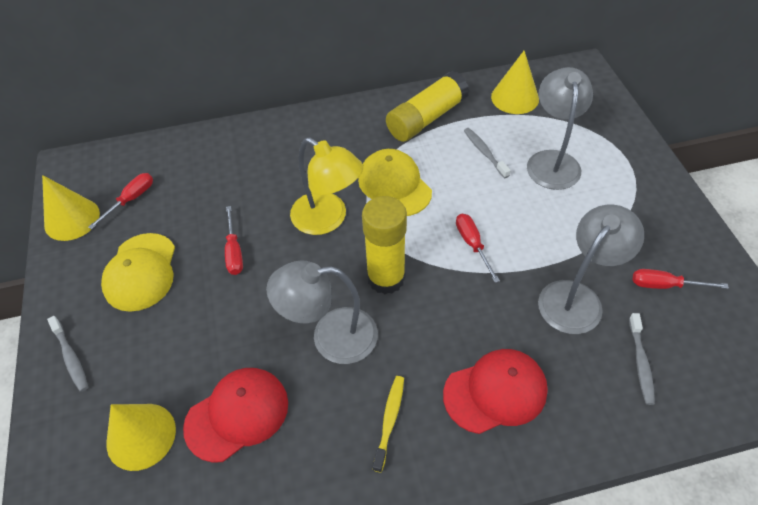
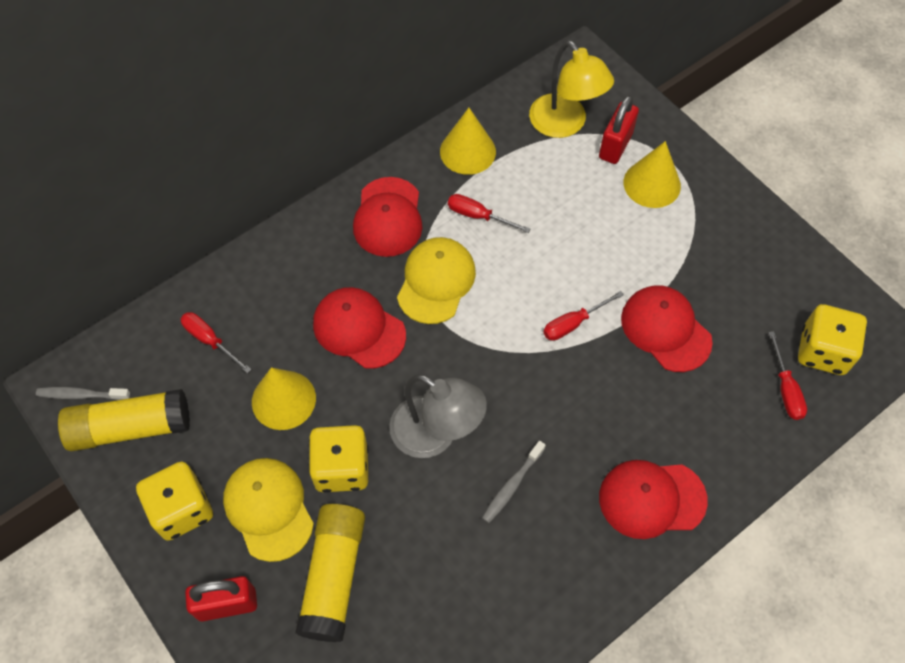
grey lamp: 3 -> 1
grey toothbrush: 3 -> 2
red cap: 2 -> 4
red padlock: 0 -> 2
yellow dice: 0 -> 3
yellow toothbrush: 1 -> 0

